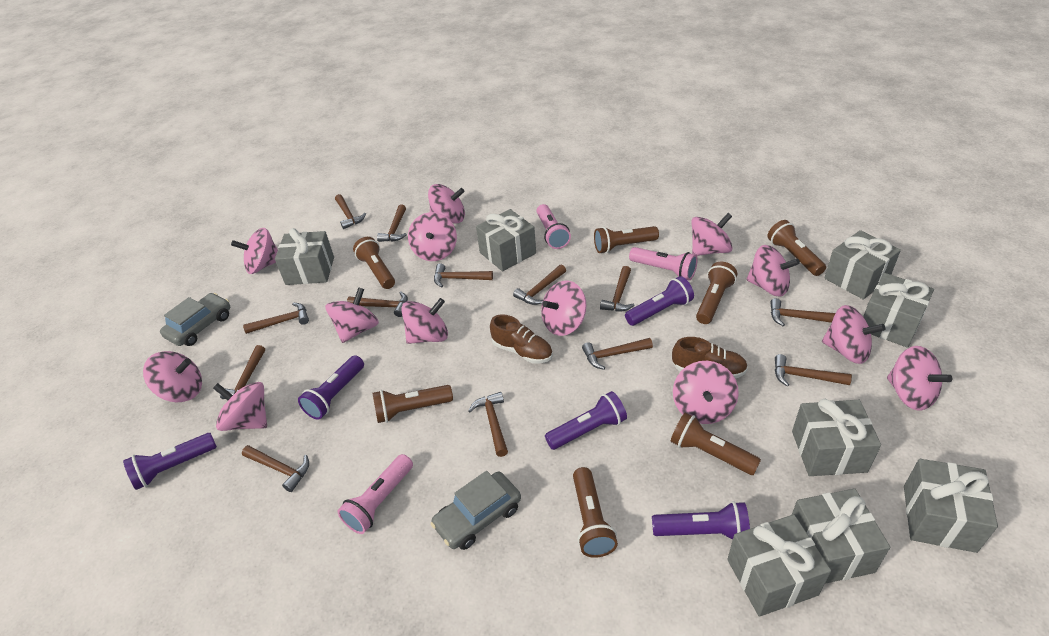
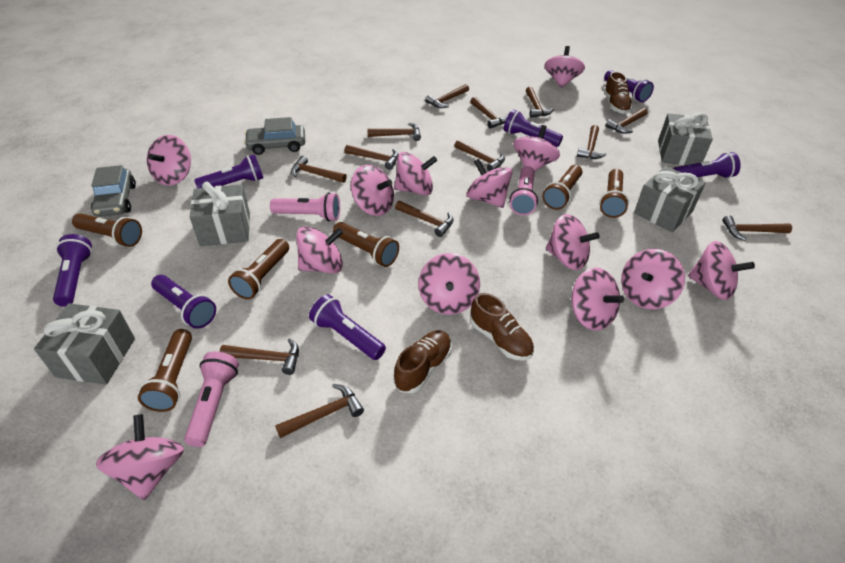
brown flashlight: 7 -> 6
brown shoe: 2 -> 3
grey gift: 8 -> 4
purple flashlight: 5 -> 7

